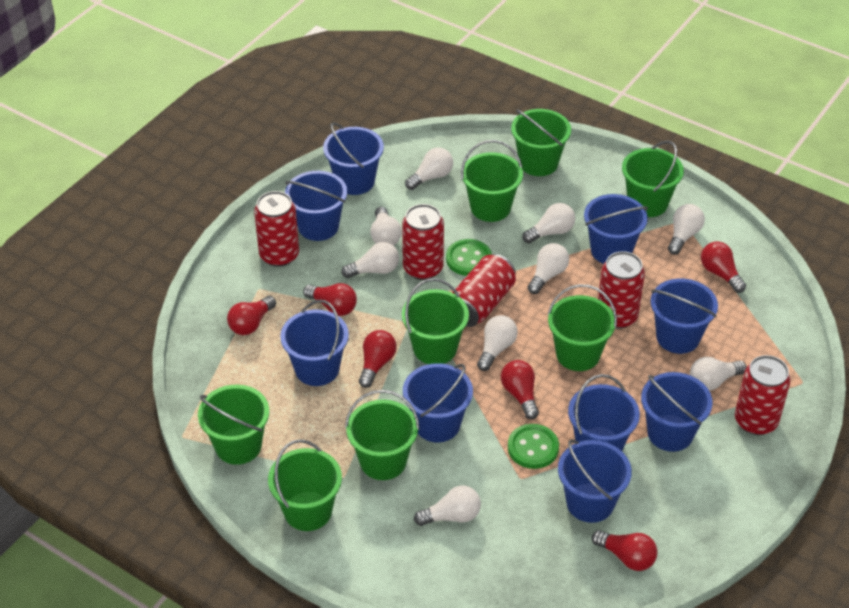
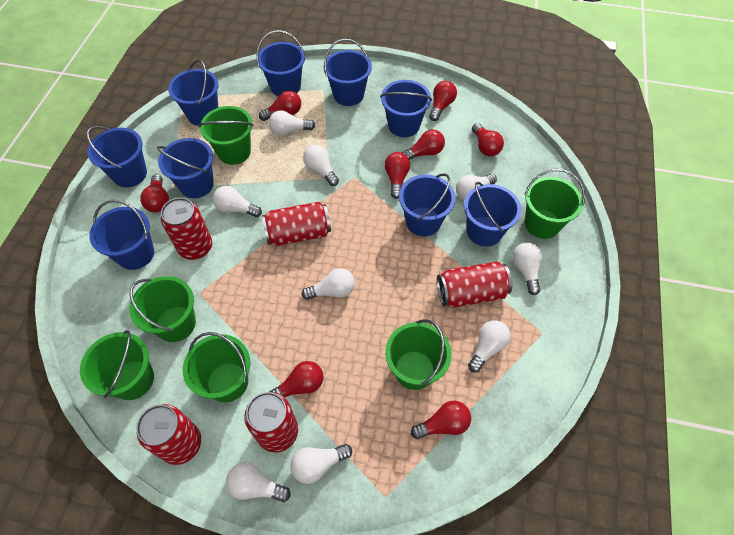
green bucket: 8 -> 6
green button: 2 -> 0
red light bulb: 6 -> 8

